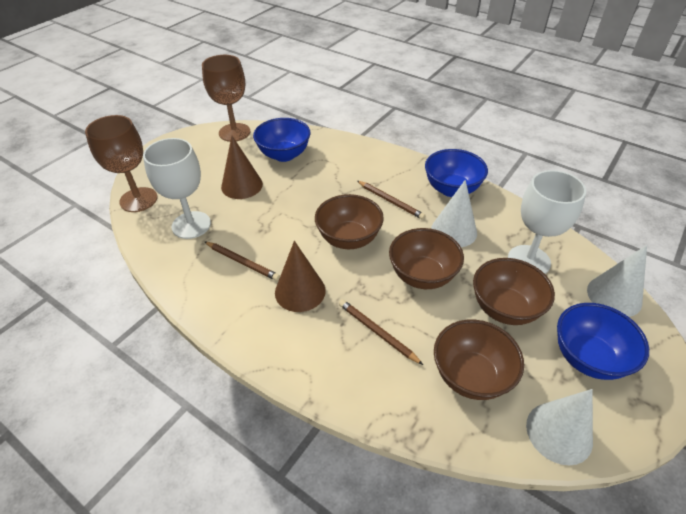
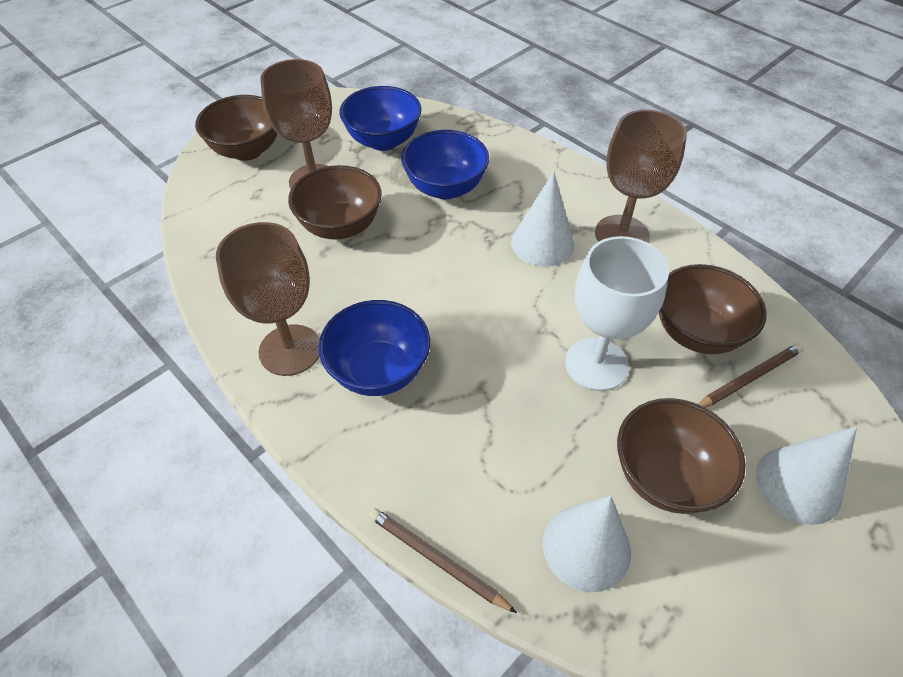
brown cone: 2 -> 0
brown goblet: 2 -> 3
brown pencil: 3 -> 2
white goblet: 2 -> 1

